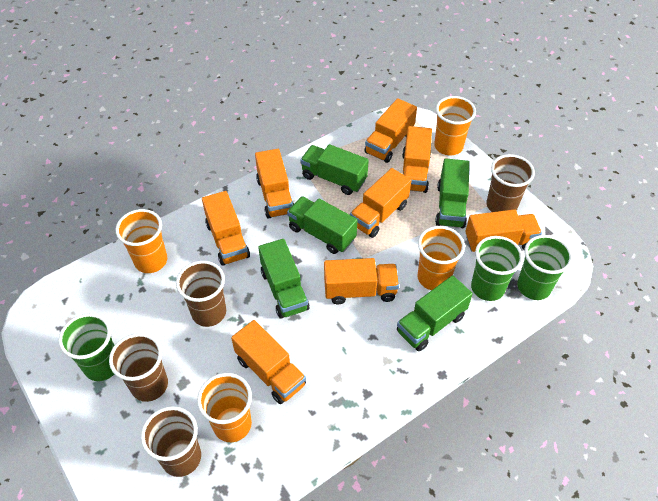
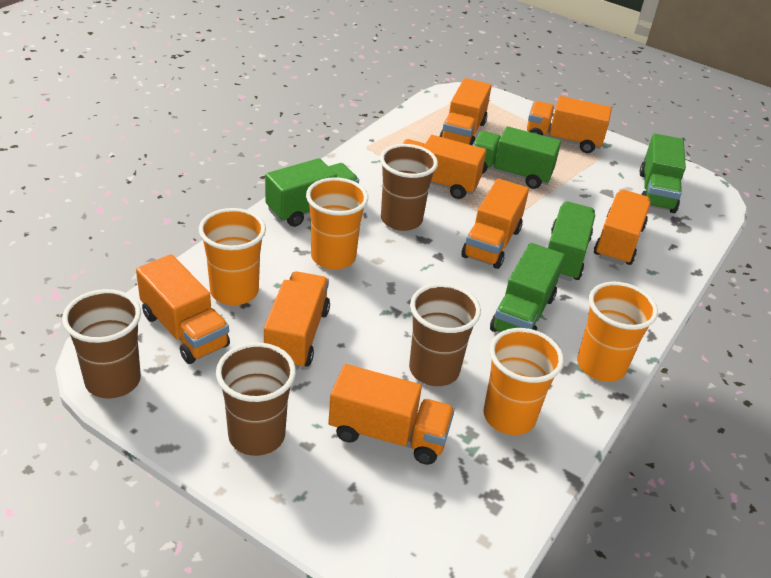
green cup: 3 -> 0

